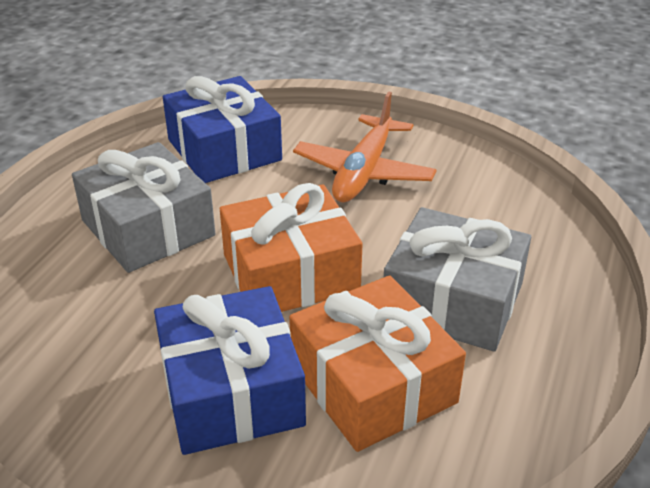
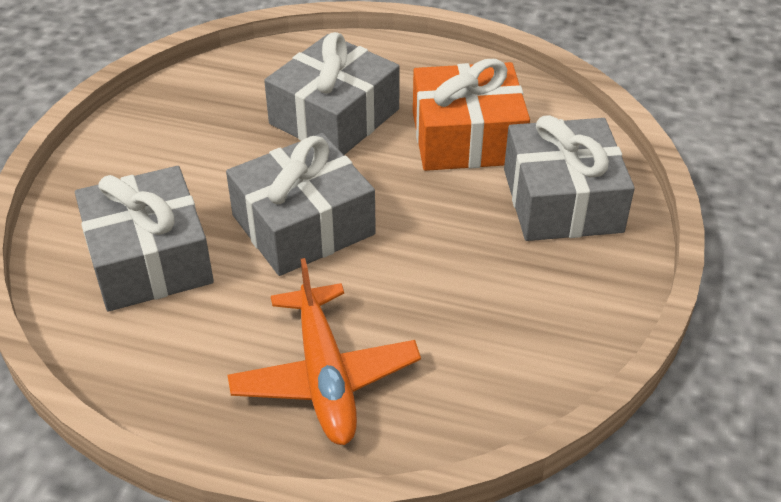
blue gift: 2 -> 0
grey gift: 2 -> 4
orange gift: 2 -> 1

